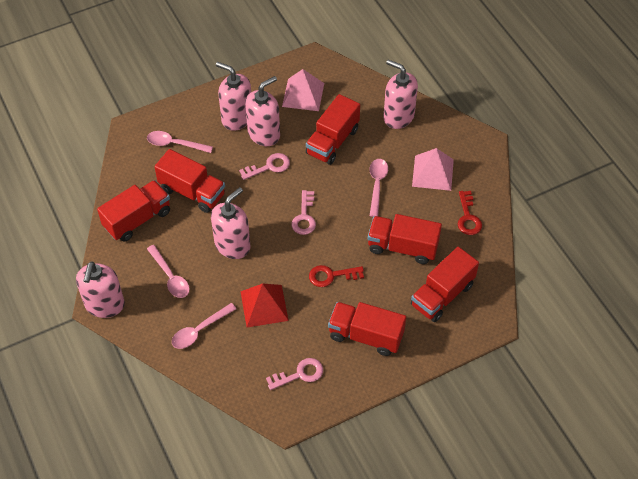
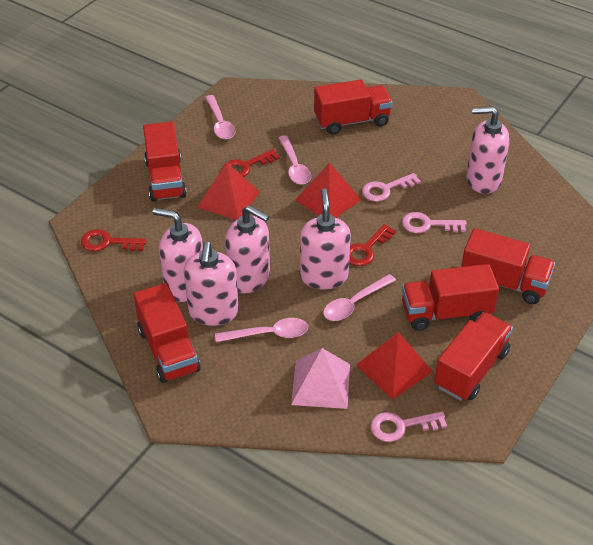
pink pyramid: 2 -> 1
red key: 2 -> 3
red pyramid: 1 -> 3

